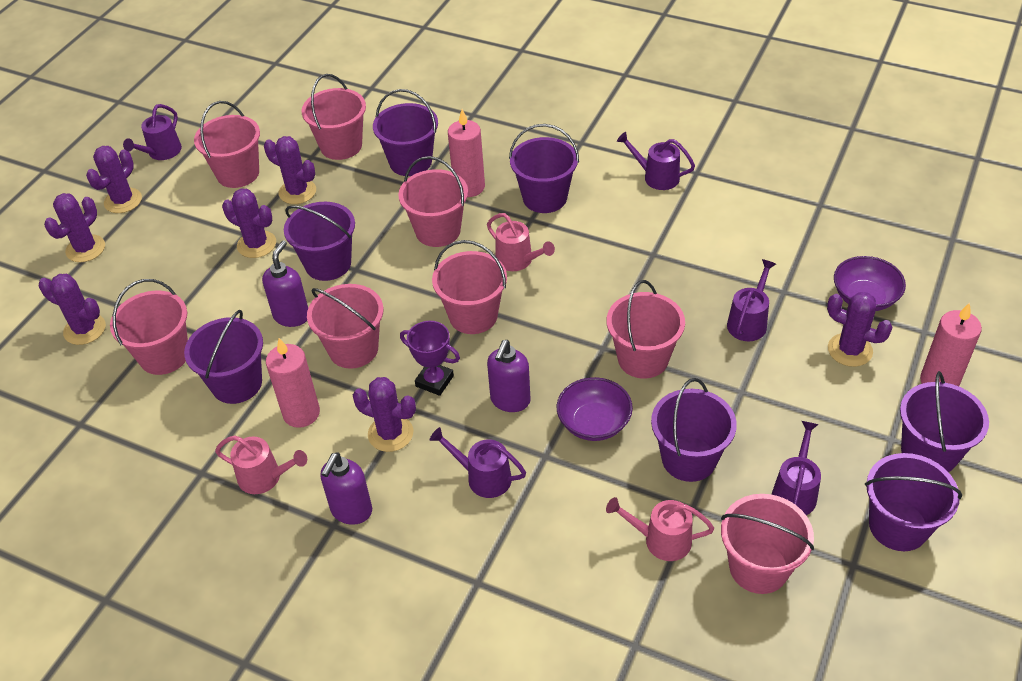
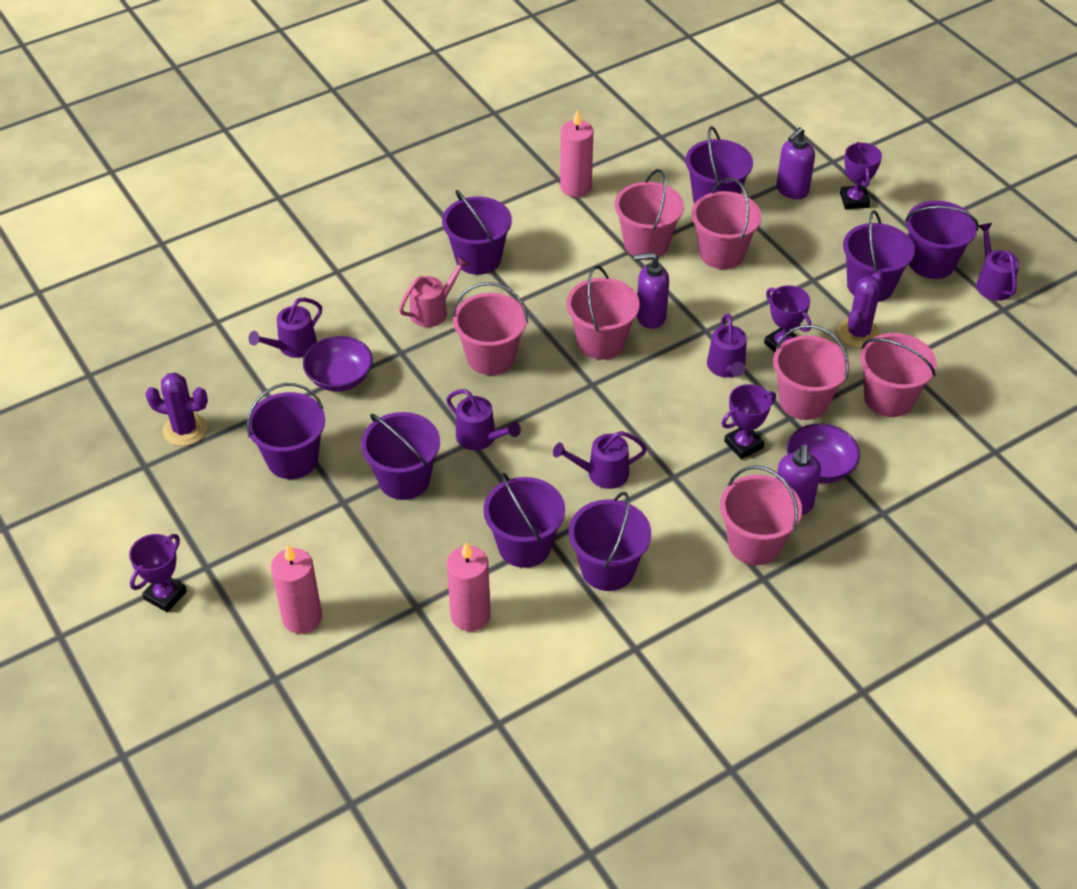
pink bucket: 8 -> 7
pink watering can: 3 -> 1
purple bucket: 7 -> 8
purple cactus: 7 -> 2
purple trophy: 1 -> 4

